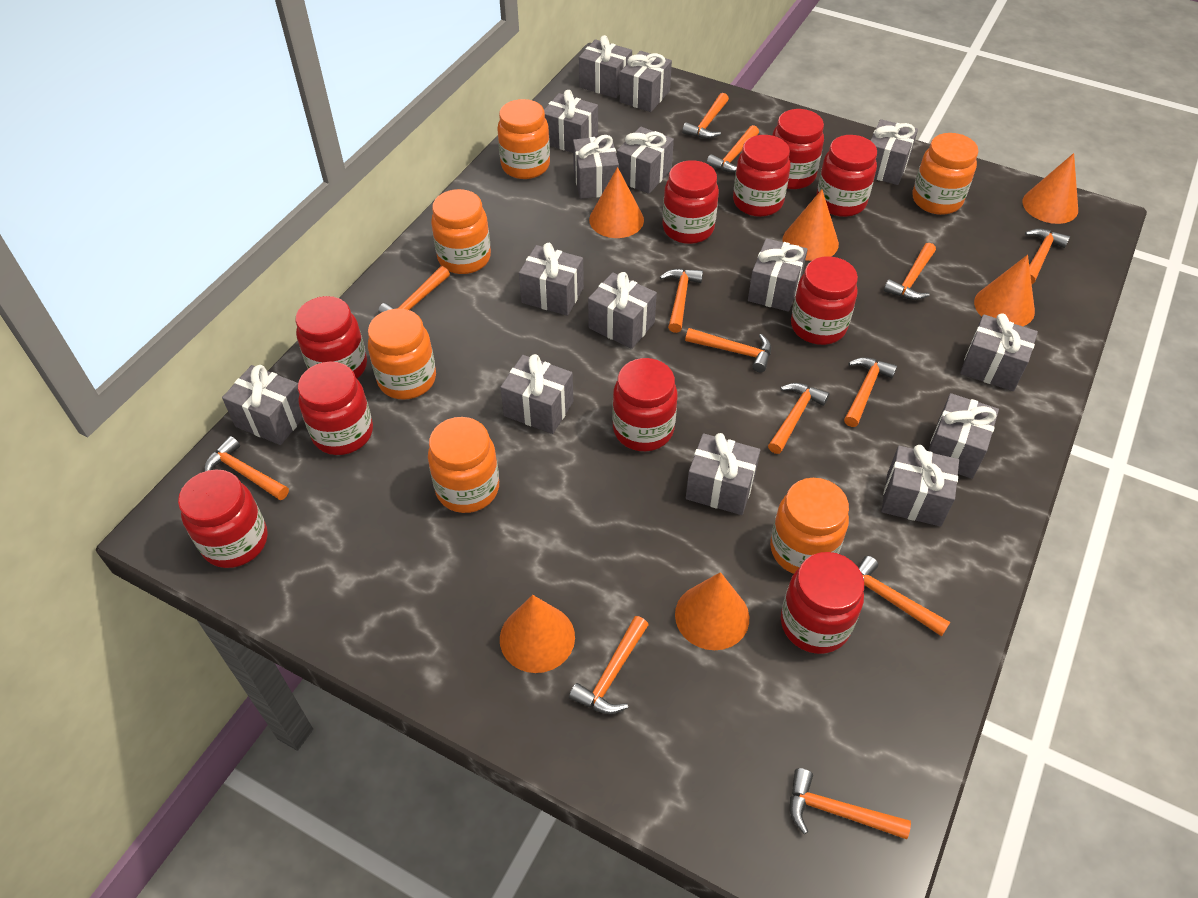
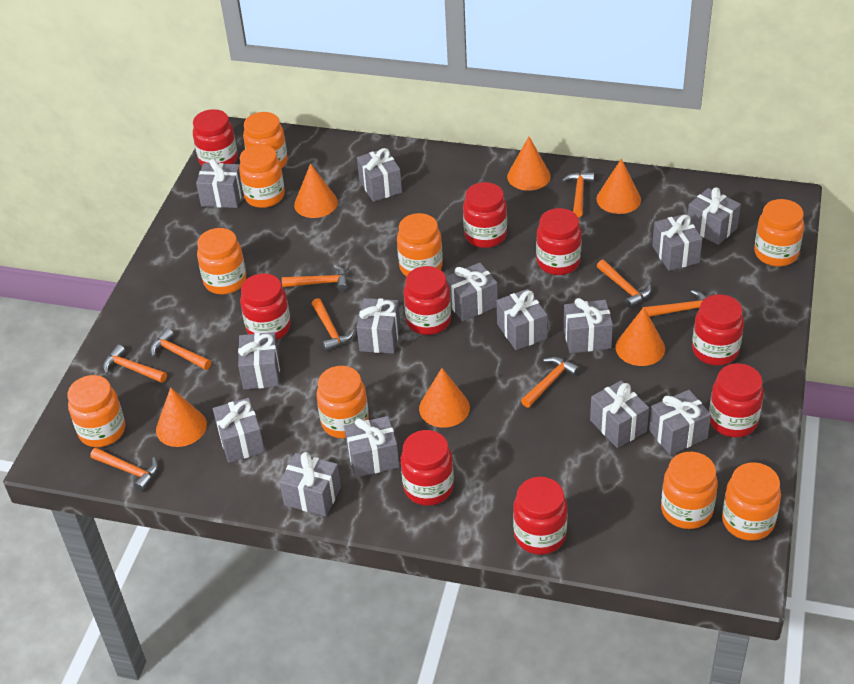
grey gift: 15 -> 14
orange hammer: 13 -> 9
orange jar: 6 -> 9
red jar: 10 -> 9

